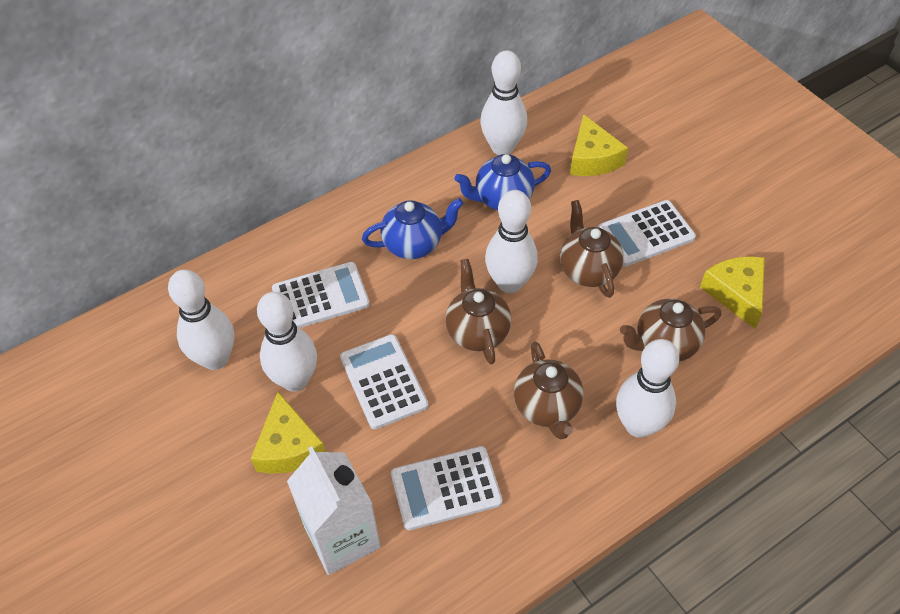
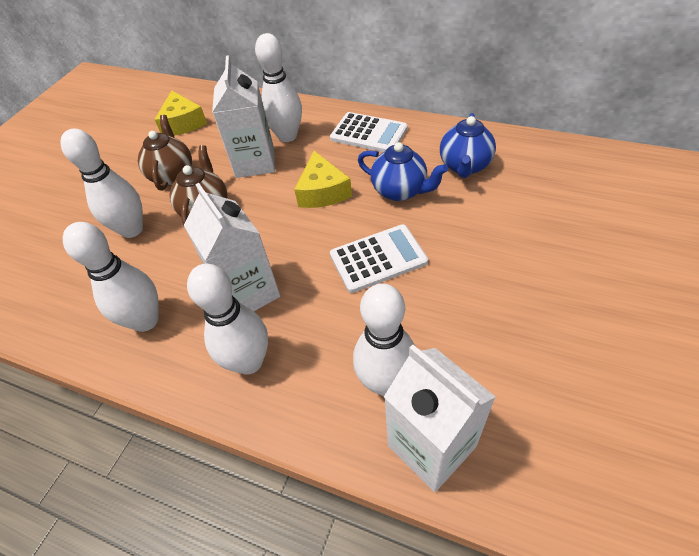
brown teapot: 4 -> 2
white calculator: 4 -> 2
white carton: 1 -> 3
yellow cheese: 3 -> 2

